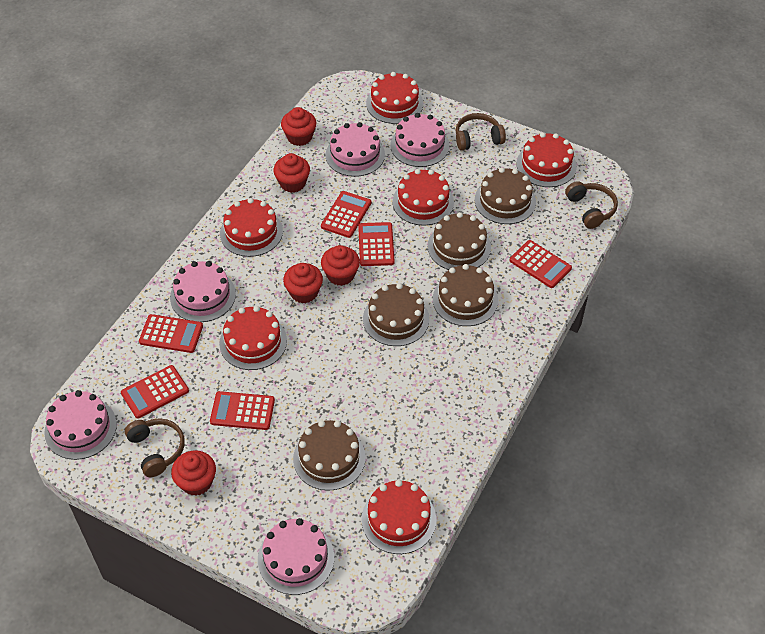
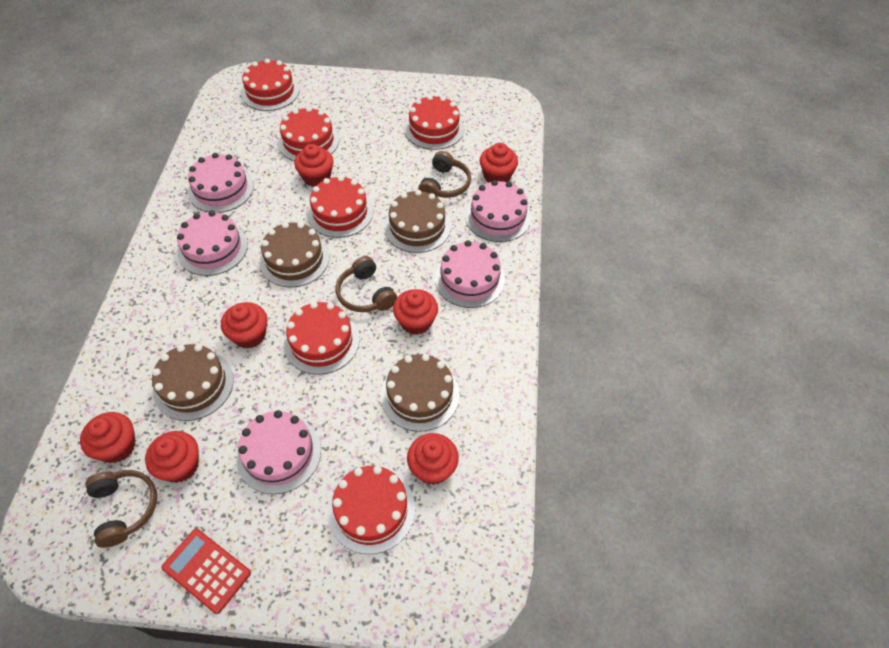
brown cake: 5 -> 4
red calculator: 6 -> 1
red cupcake: 5 -> 7

